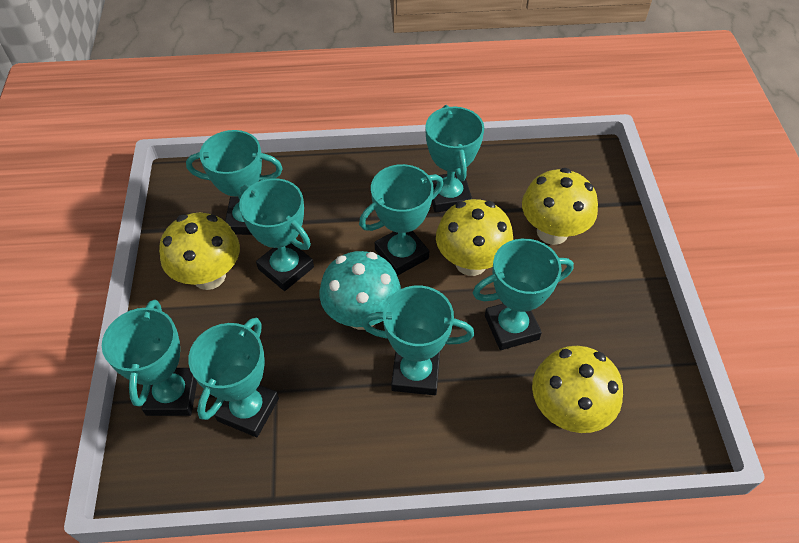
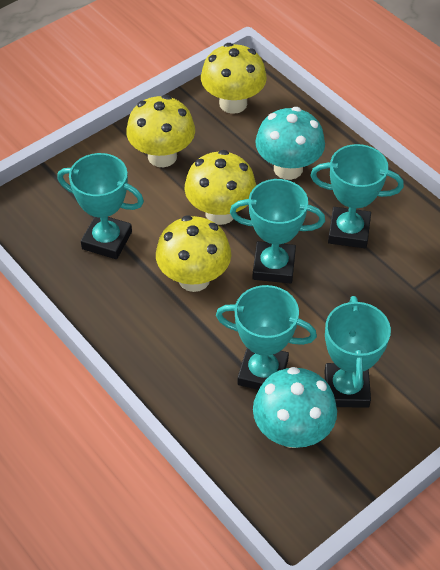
turquoise mushroom: 1 -> 2
turquoise trophy: 8 -> 5

